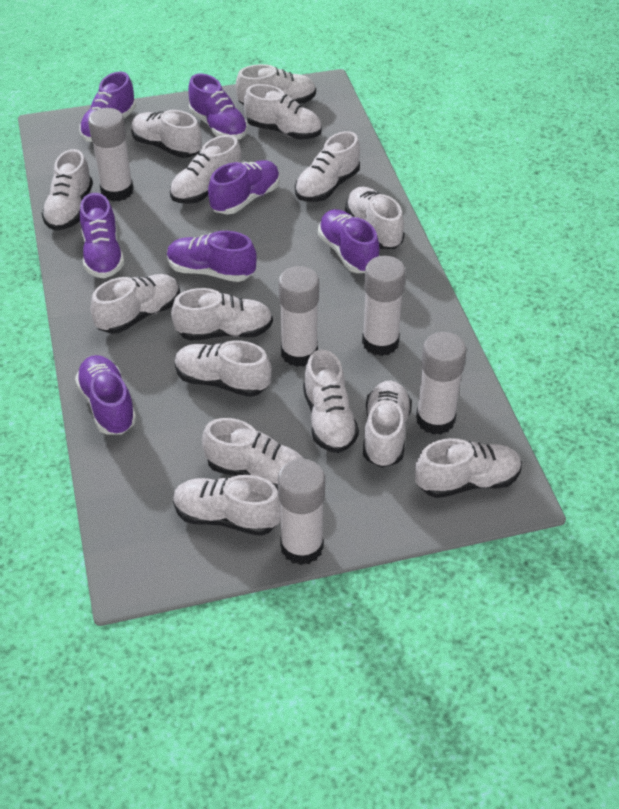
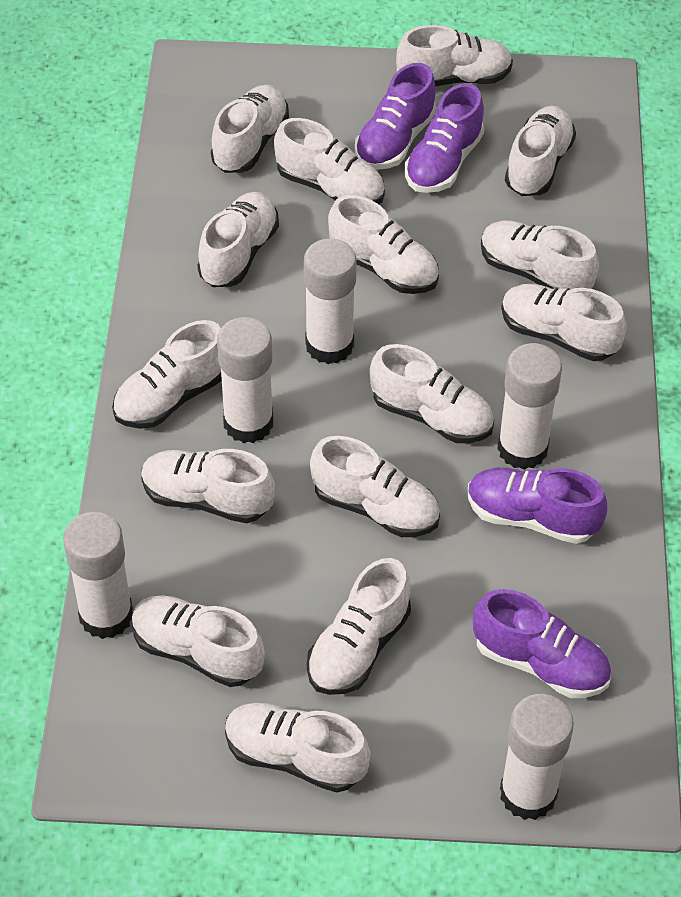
purple shoe: 7 -> 4

